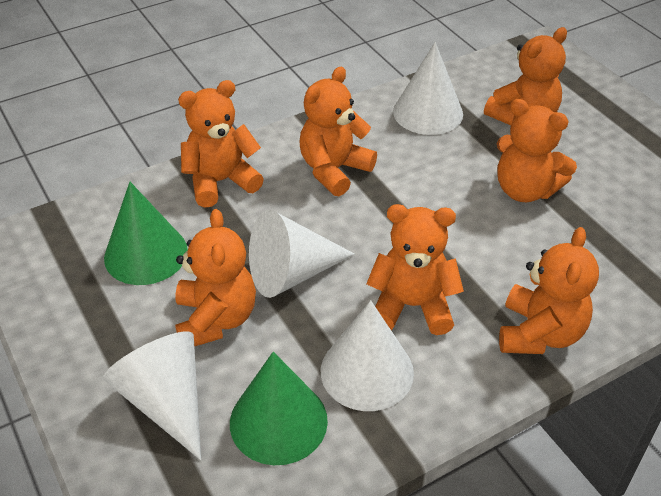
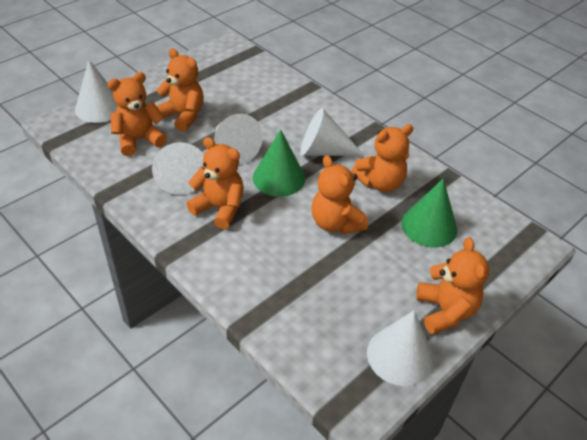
orange teddy bear: 7 -> 6
white cone: 4 -> 5

